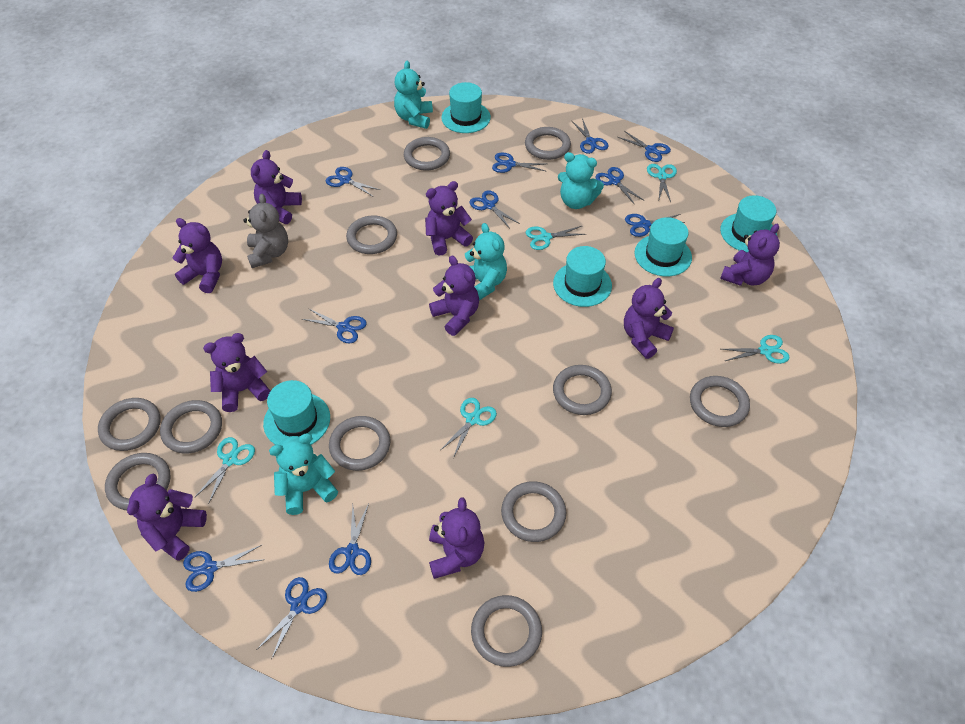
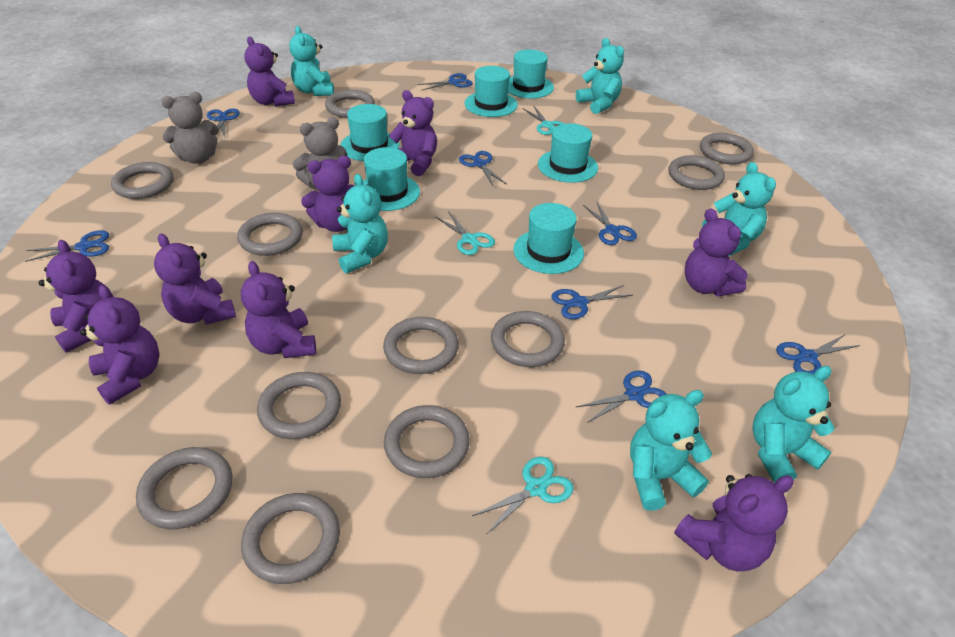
blue scissors: 11 -> 8
grey teddy bear: 1 -> 2
turquoise hat: 5 -> 6
turquoise scissors: 5 -> 3
turquoise teddy bear: 4 -> 6

